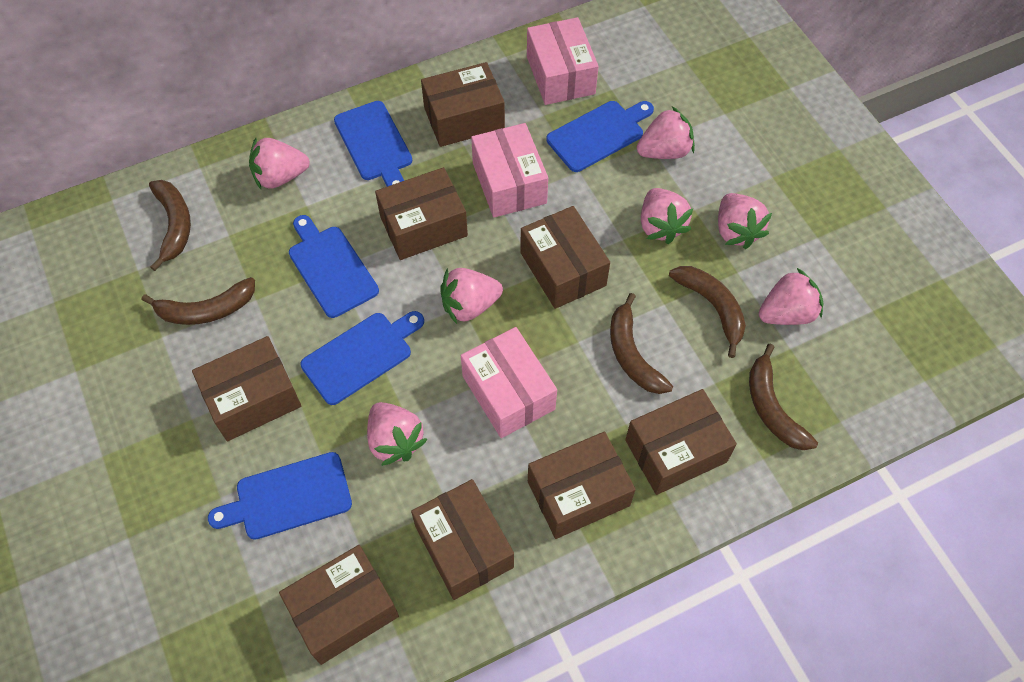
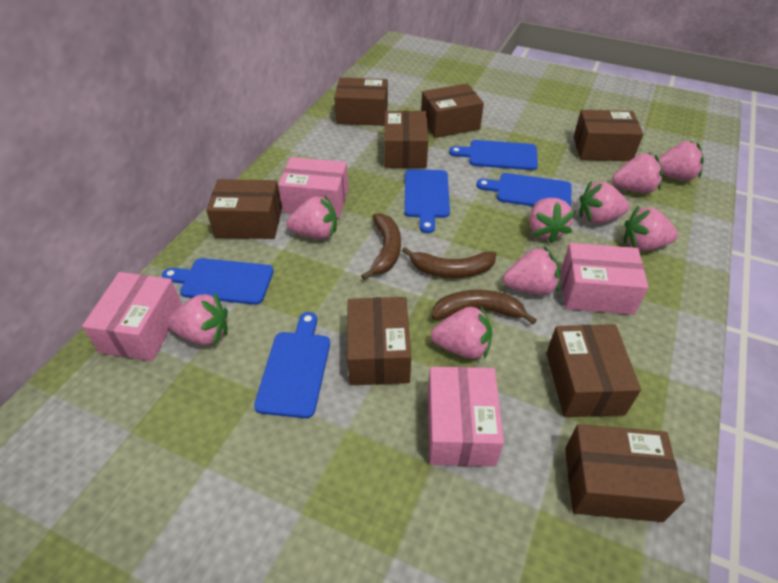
brown banana: 5 -> 3
pink box: 3 -> 4
pink strawberry: 7 -> 9

